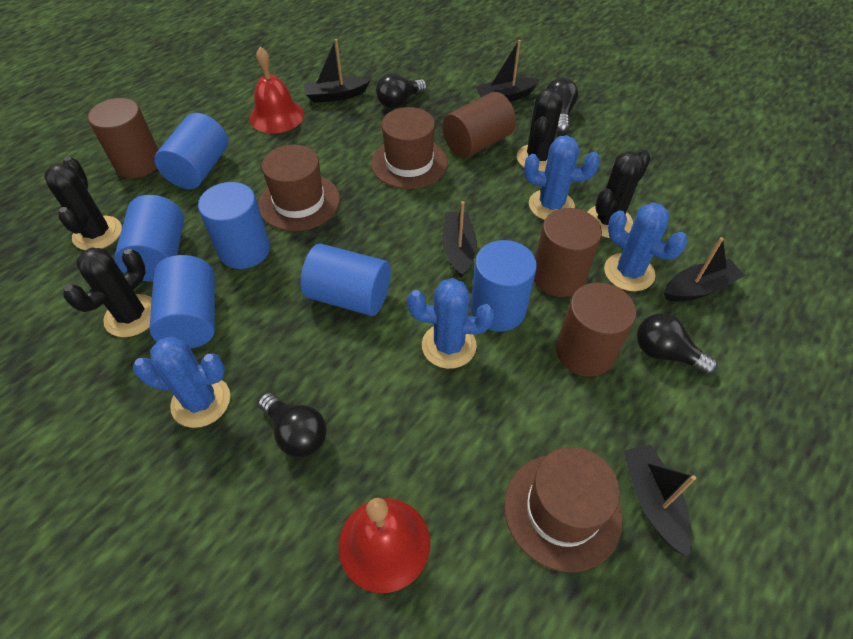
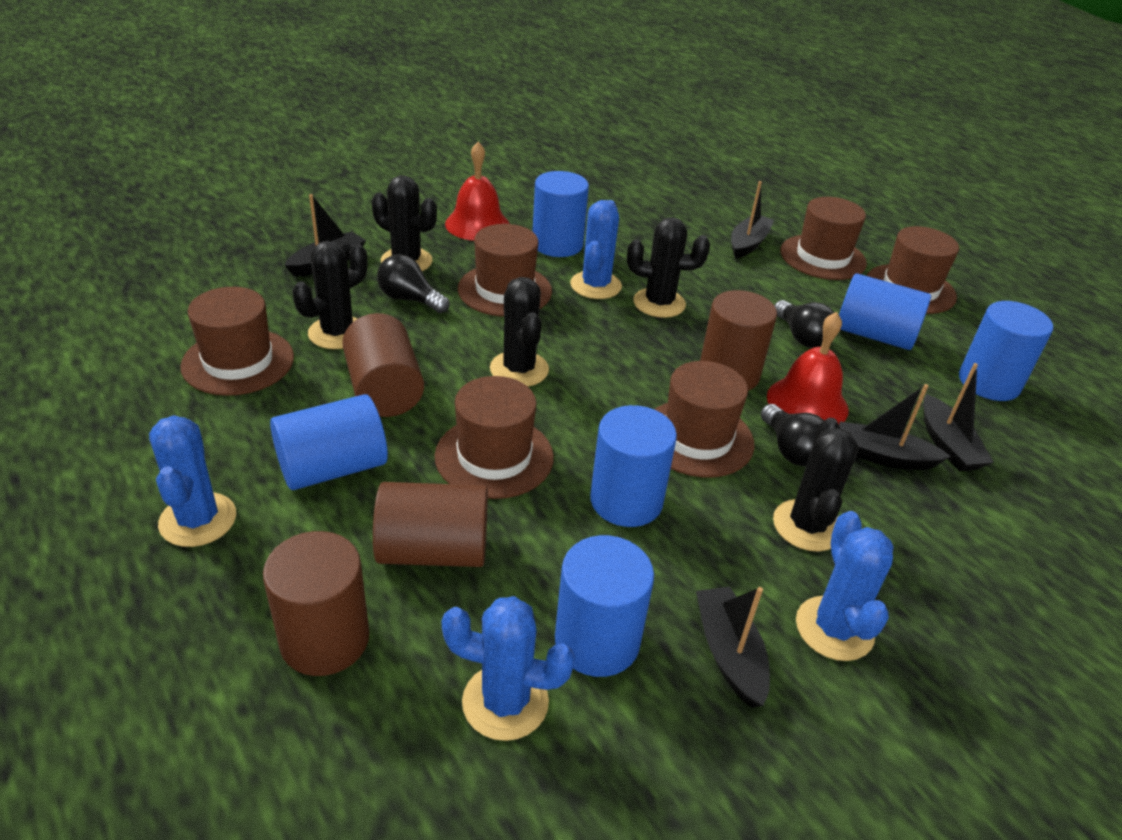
black cactus: 4 -> 5
black light bulb: 4 -> 3
brown hat: 3 -> 6

